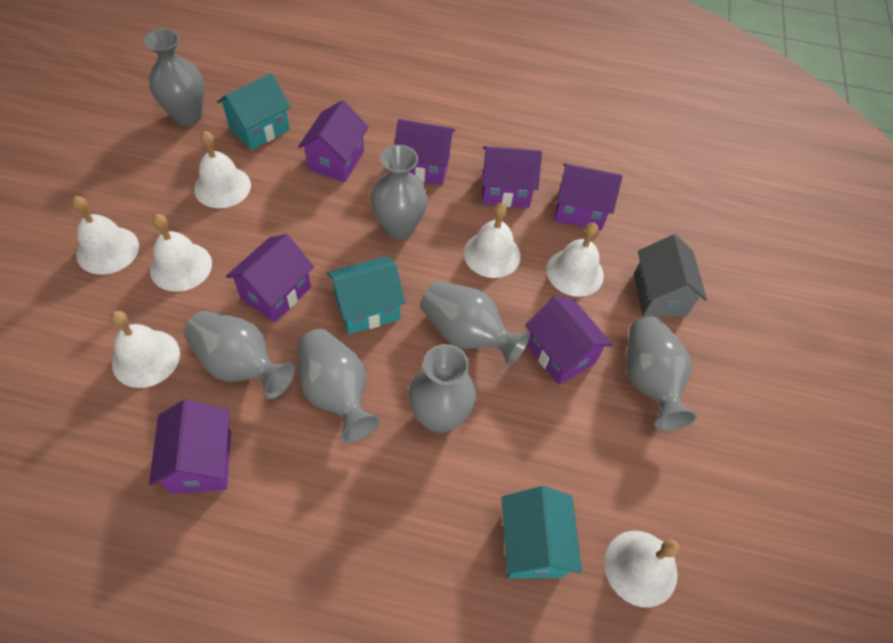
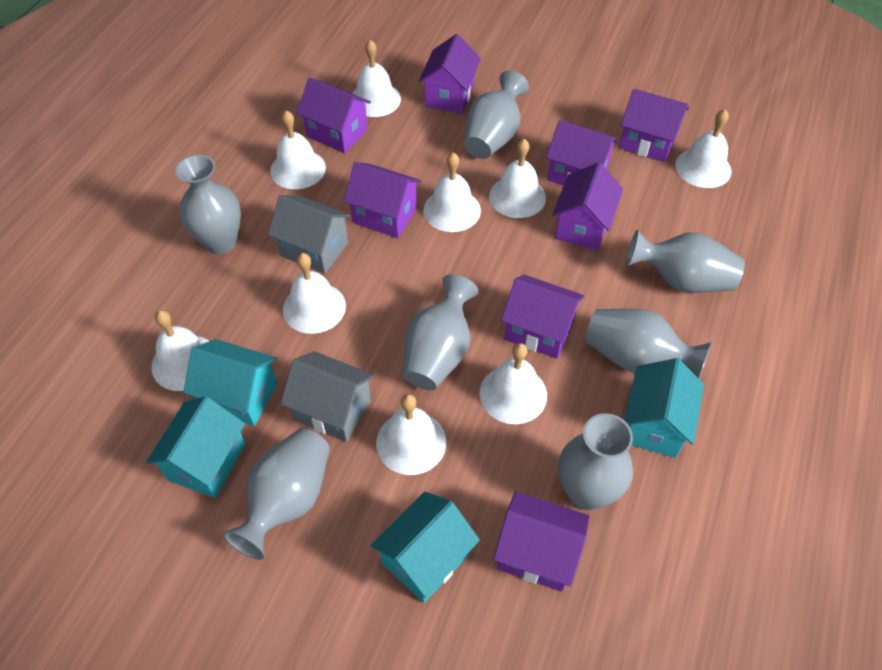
grey house: 1 -> 2
purple house: 7 -> 8
turquoise house: 3 -> 4
white bell: 7 -> 9

